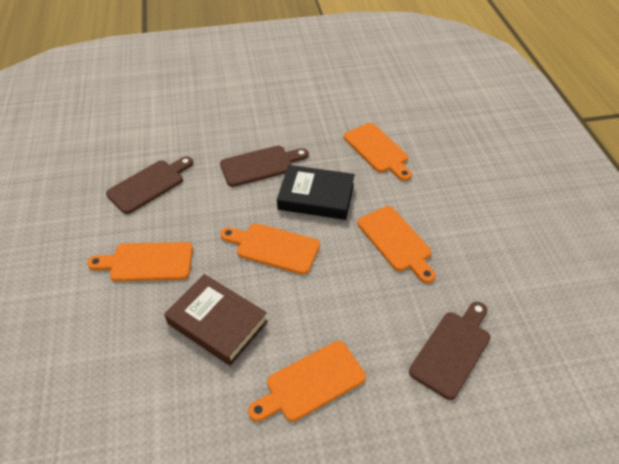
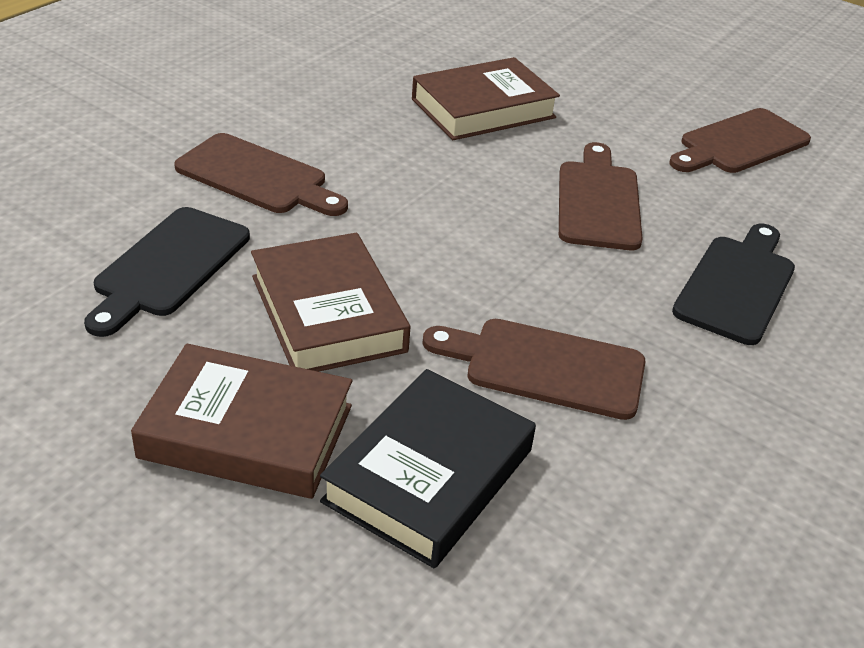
black cutting board: 0 -> 2
brown book: 1 -> 3
brown cutting board: 3 -> 4
orange cutting board: 5 -> 0

